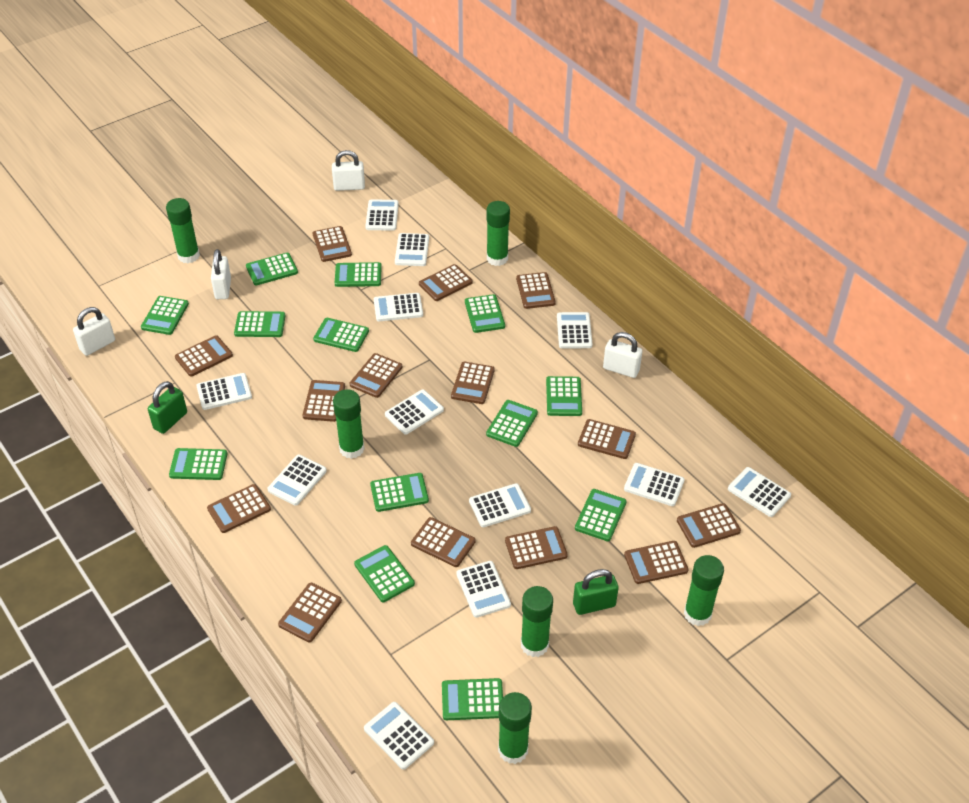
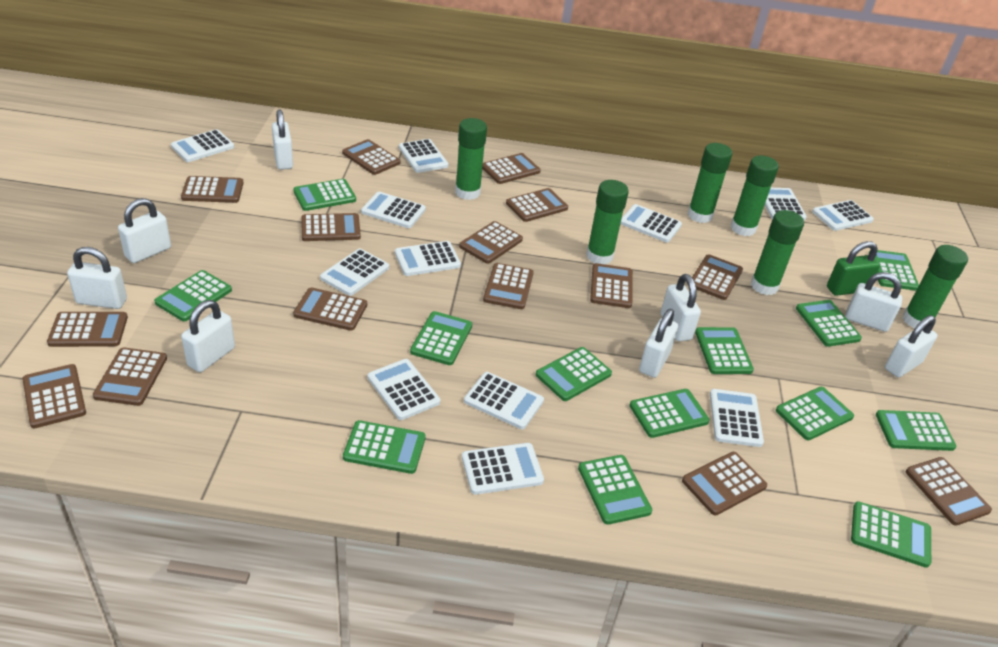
brown calculator: 14 -> 15
green padlock: 2 -> 1
white padlock: 4 -> 8

